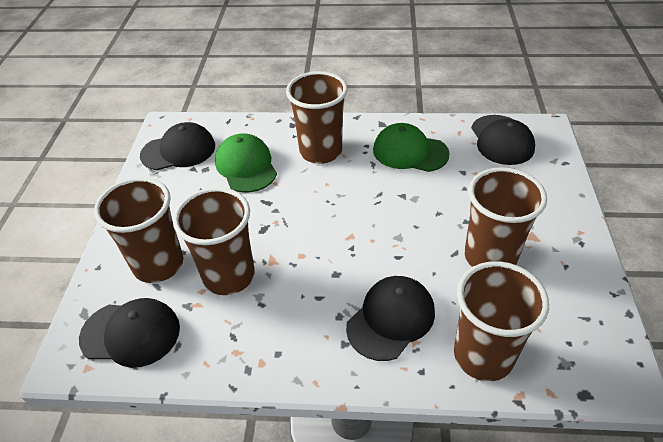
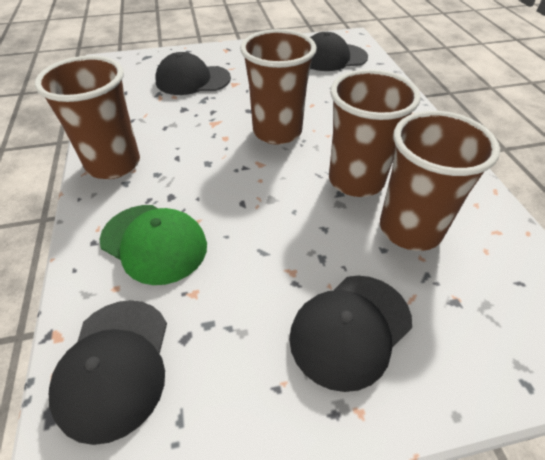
brown cup: 5 -> 4
green cap: 2 -> 1

